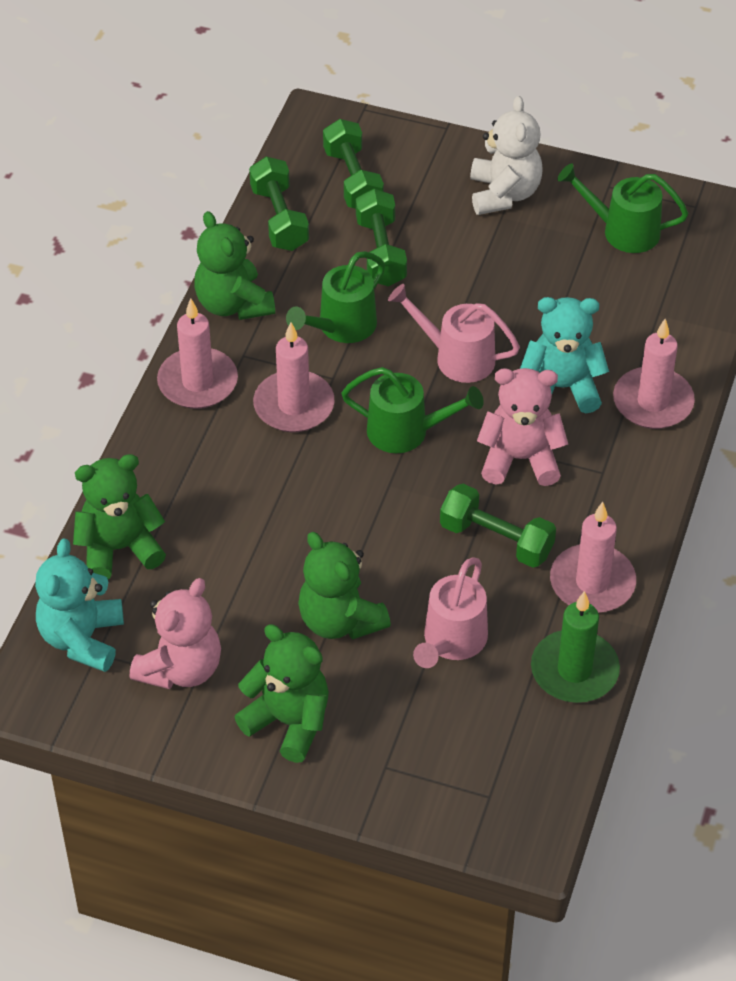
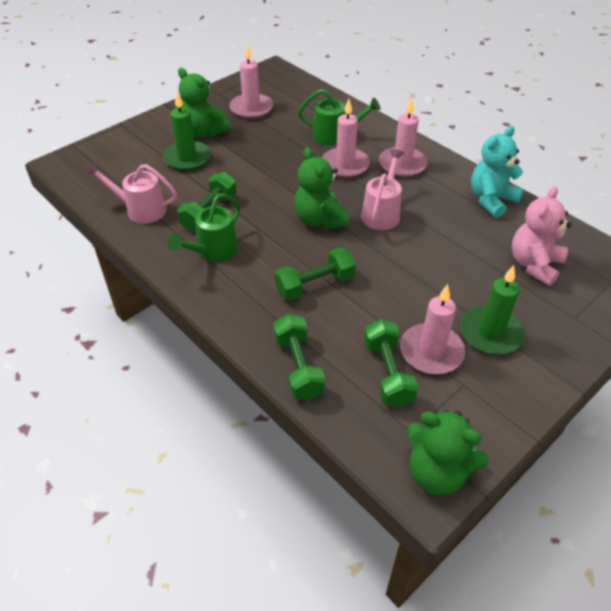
green candle: 1 -> 2
green teddy bear: 4 -> 3
green watering can: 3 -> 2
pink teddy bear: 2 -> 1
turquoise teddy bear: 2 -> 1
white teddy bear: 1 -> 0

